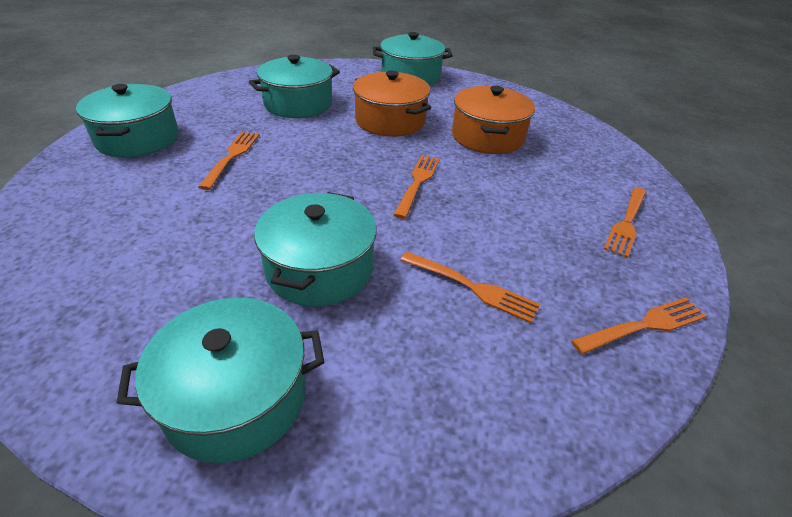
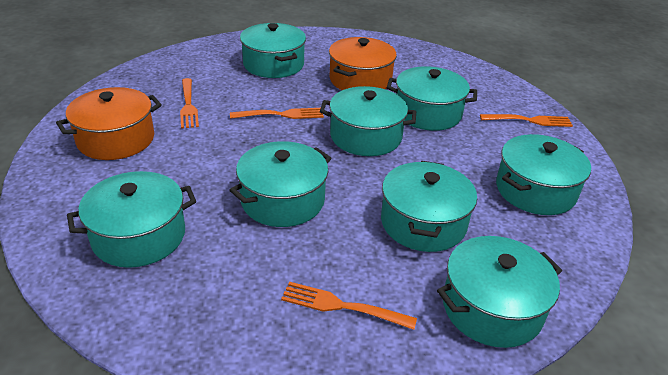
orange fork: 5 -> 4
turquoise pot: 5 -> 8

